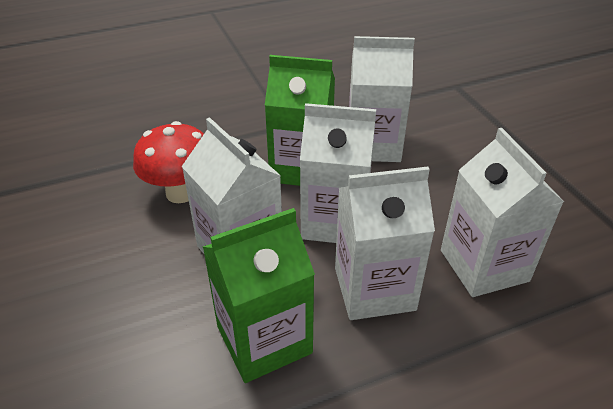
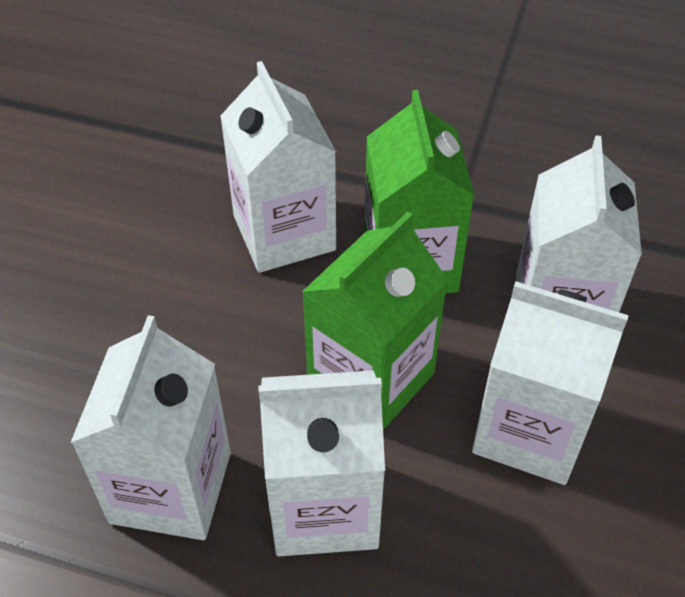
red mushroom: 1 -> 0

